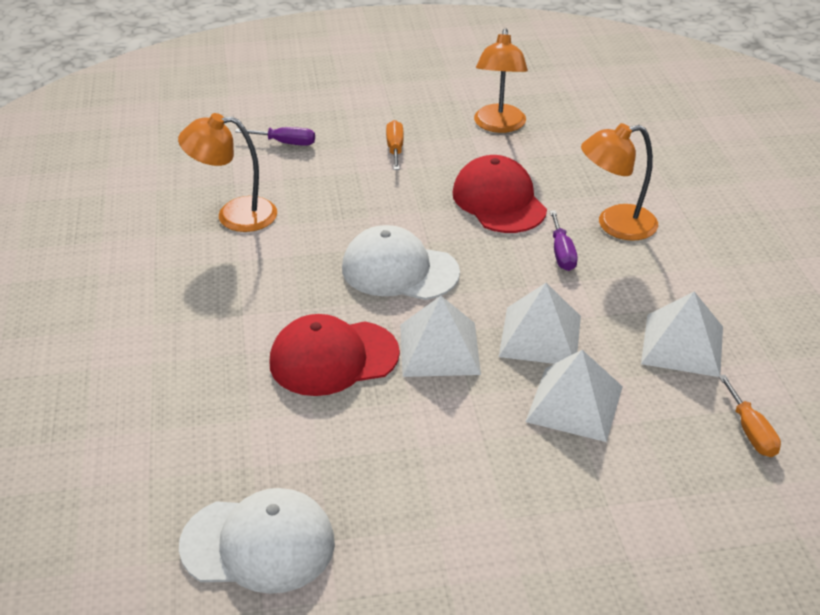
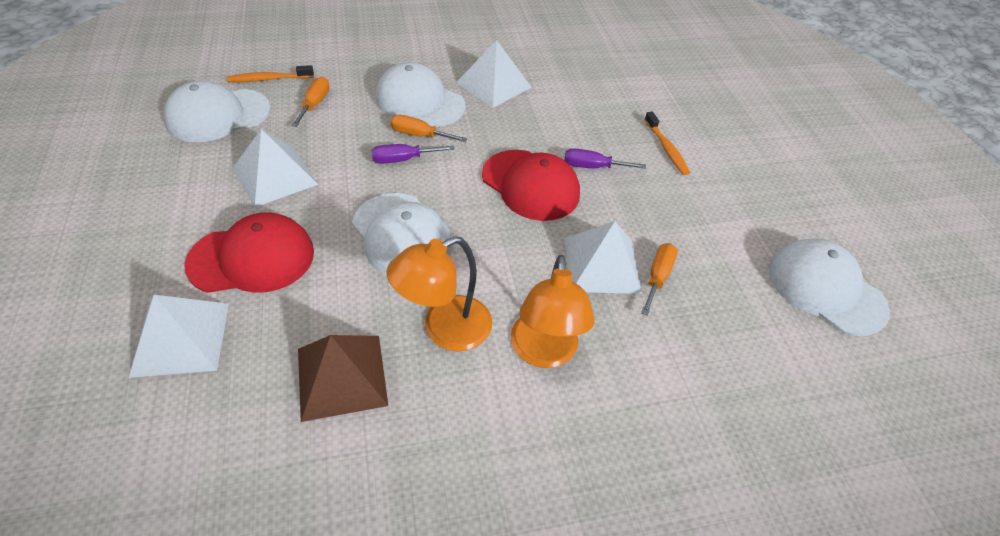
brown pyramid: 0 -> 1
orange lamp: 3 -> 2
orange screwdriver: 2 -> 3
orange toothbrush: 0 -> 2
white cap: 2 -> 4

